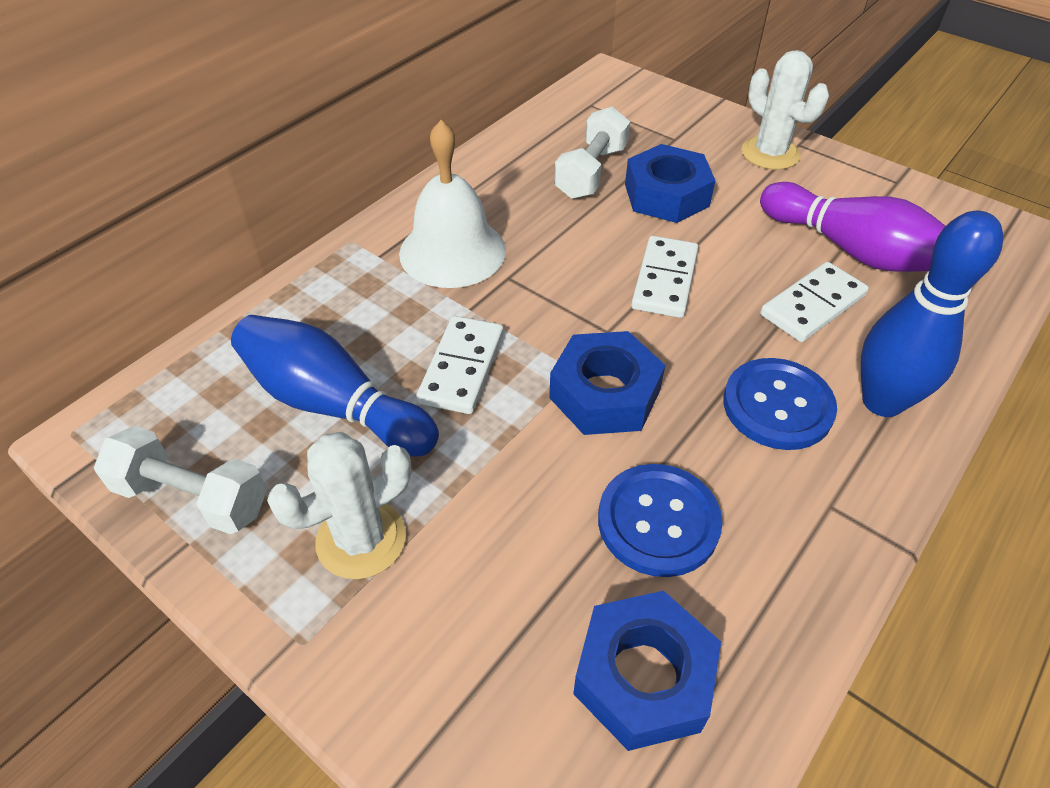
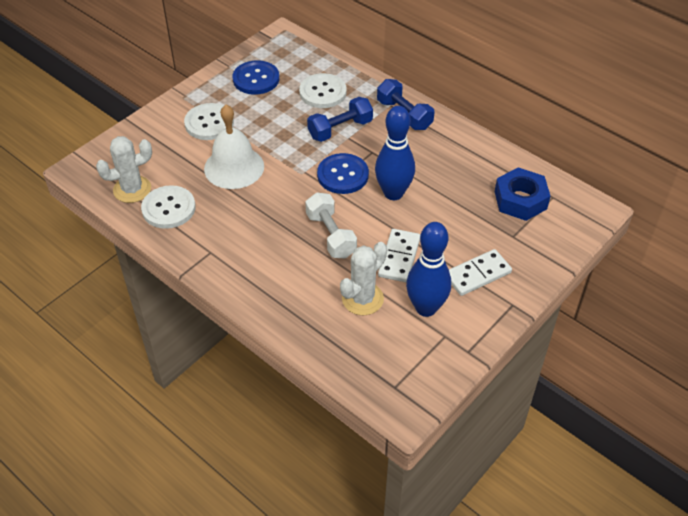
blue dumbbell: 0 -> 2
blue nut: 3 -> 1
purple bowling pin: 1 -> 0
white button: 0 -> 3
white domino: 3 -> 2
white dumbbell: 2 -> 1

